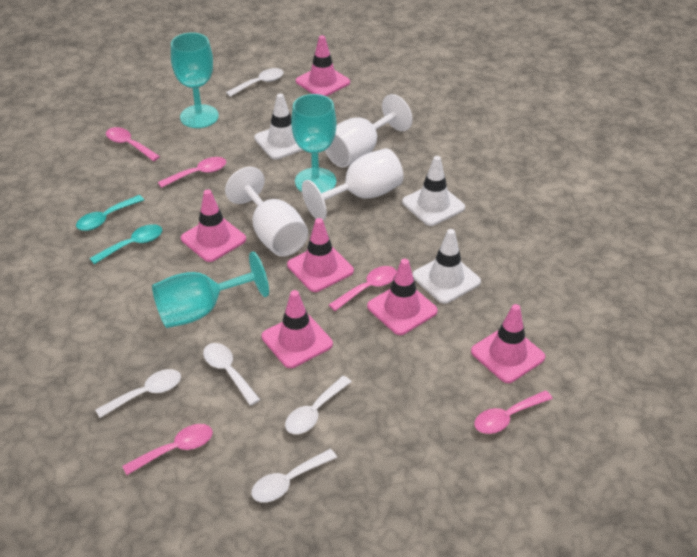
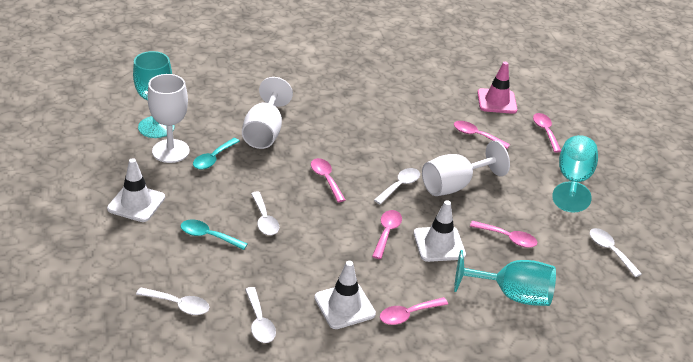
pink spoon: 5 -> 6
pink traffic cone: 6 -> 1

